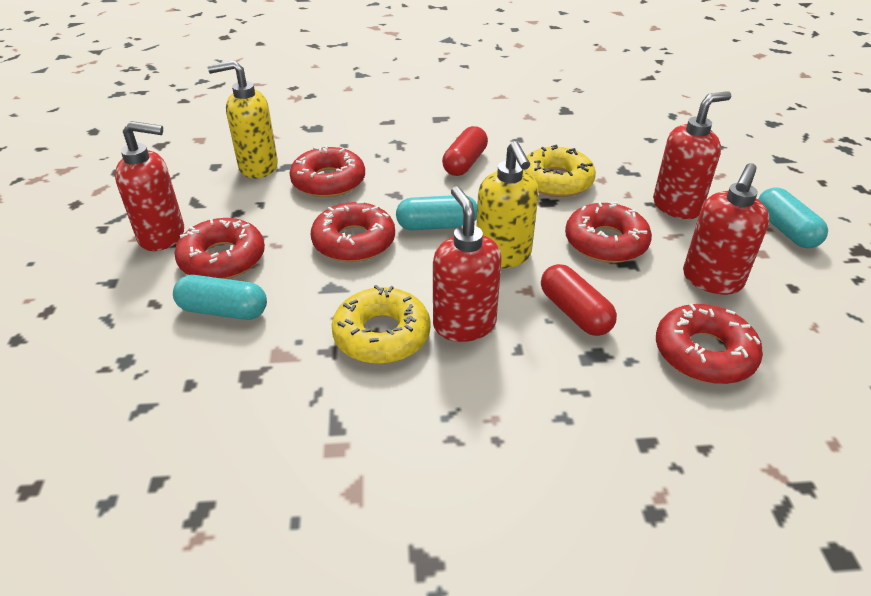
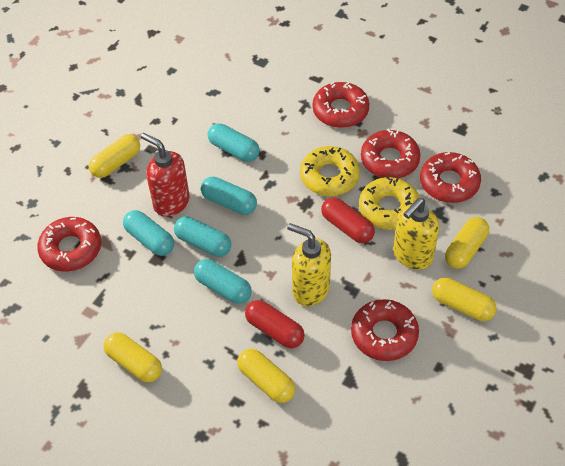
red soap dispenser: 4 -> 1
turquoise capsule: 3 -> 5
yellow capsule: 0 -> 5

